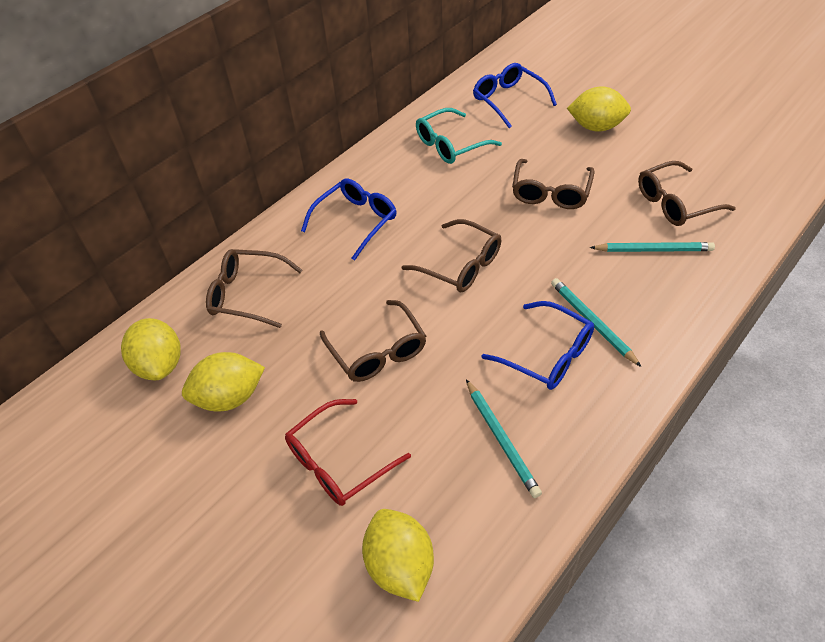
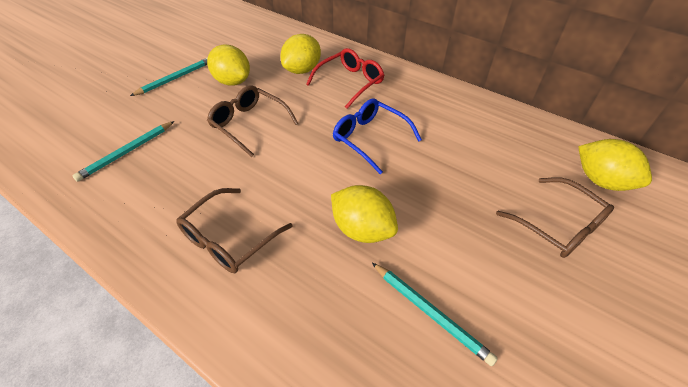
blue glasses: 3 -> 1
brown glasses: 5 -> 3
turquoise glasses: 1 -> 0

